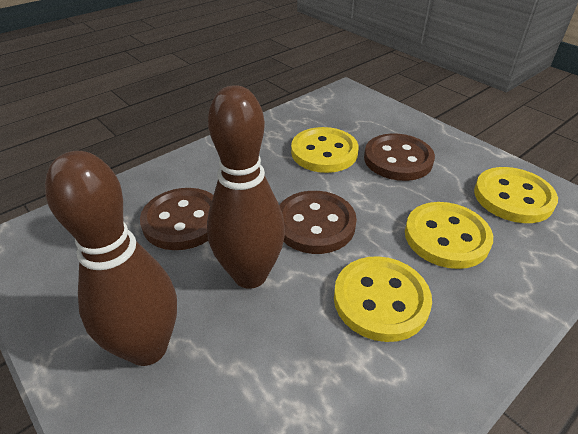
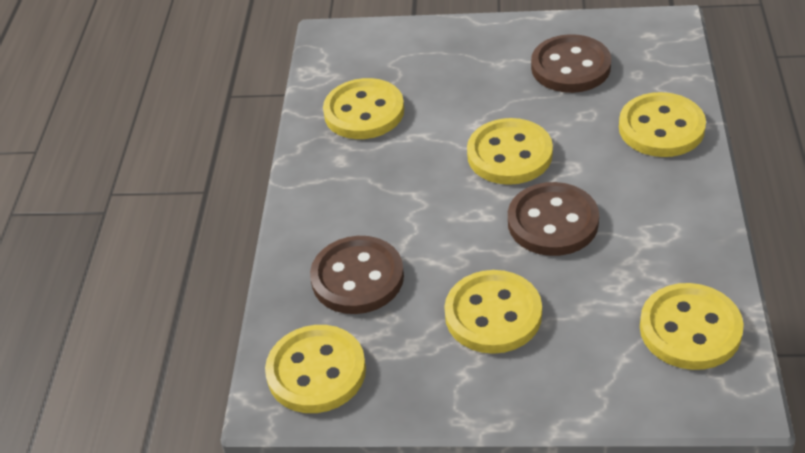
brown bowling pin: 2 -> 0
yellow button: 4 -> 6

